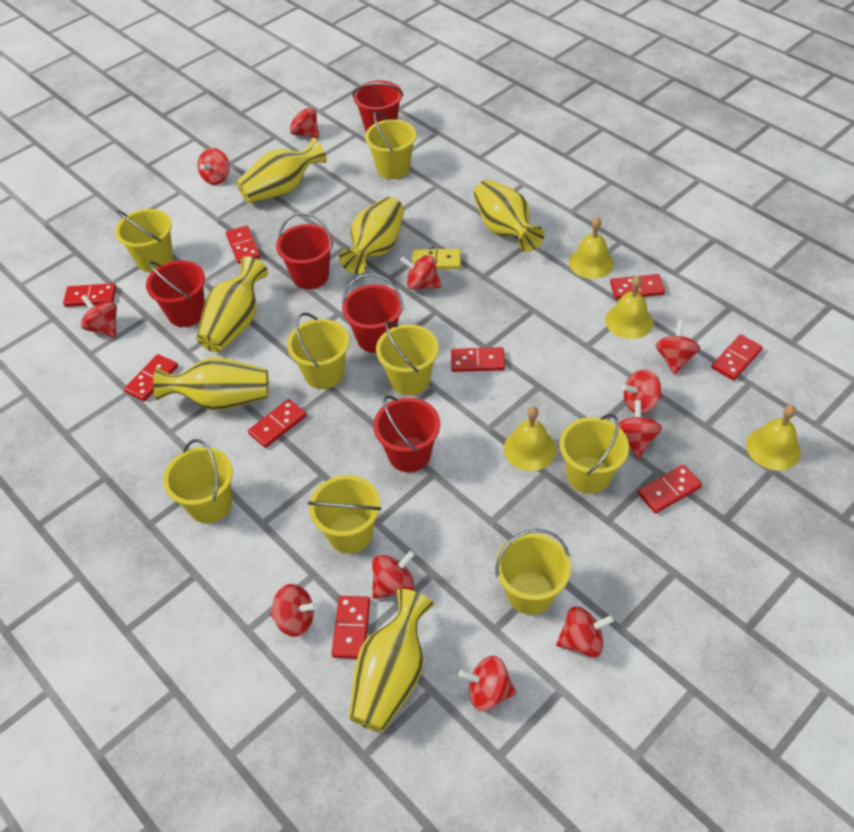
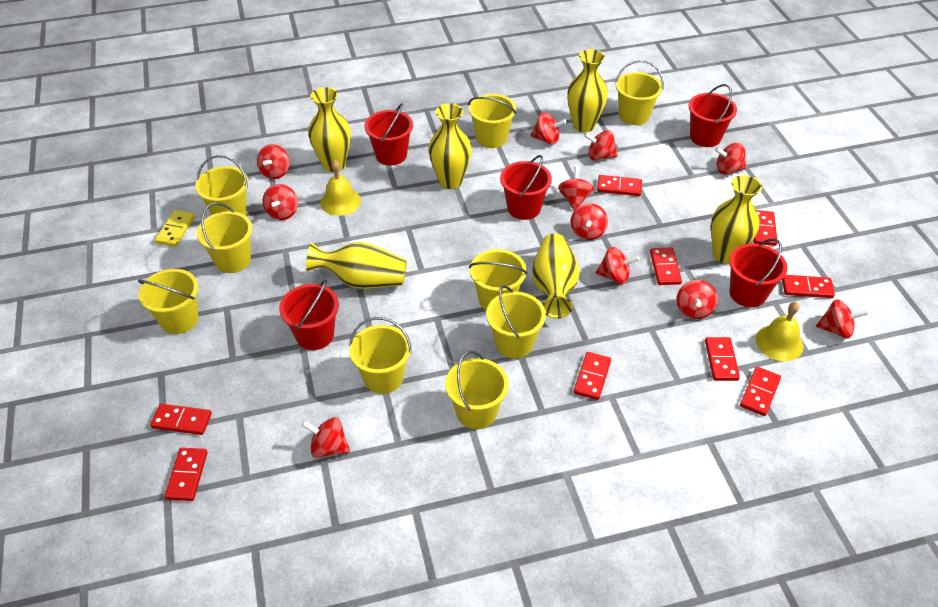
yellow bell: 4 -> 2
yellow bucket: 8 -> 9

